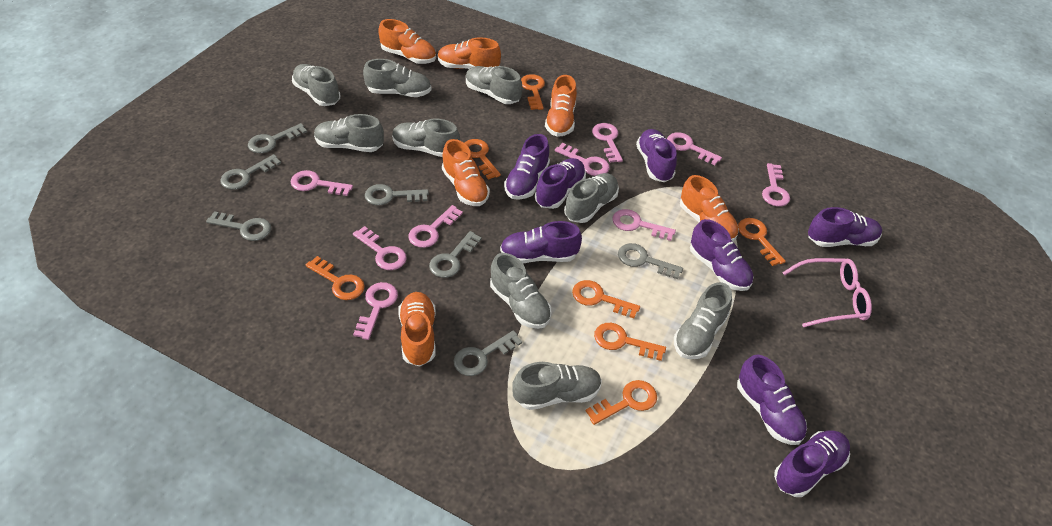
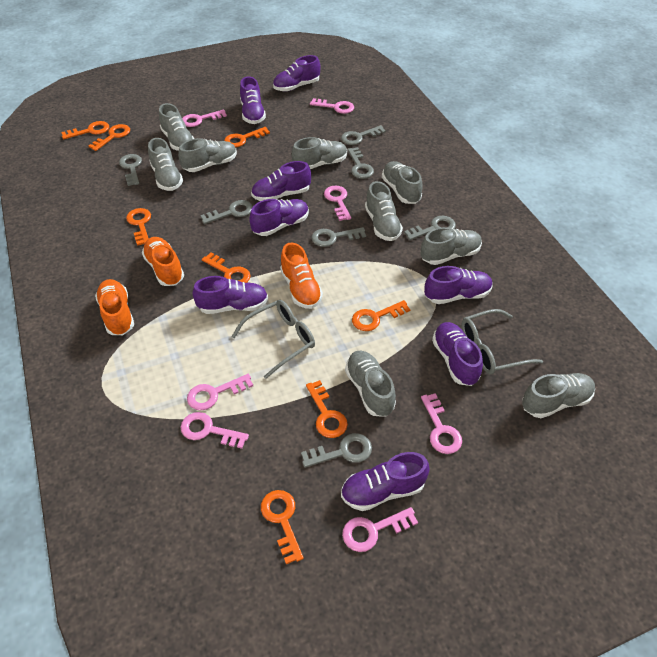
grey glasses: 0 -> 2
orange key: 7 -> 8
orange shoe: 6 -> 3
pink glasses: 1 -> 0
pink key: 9 -> 7

